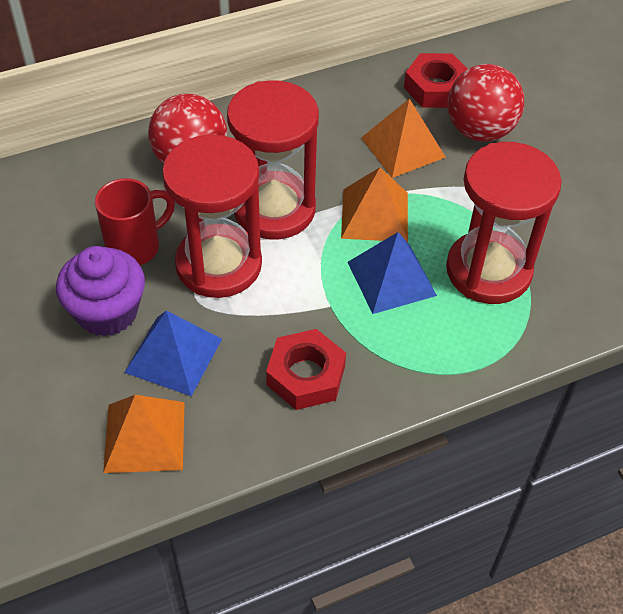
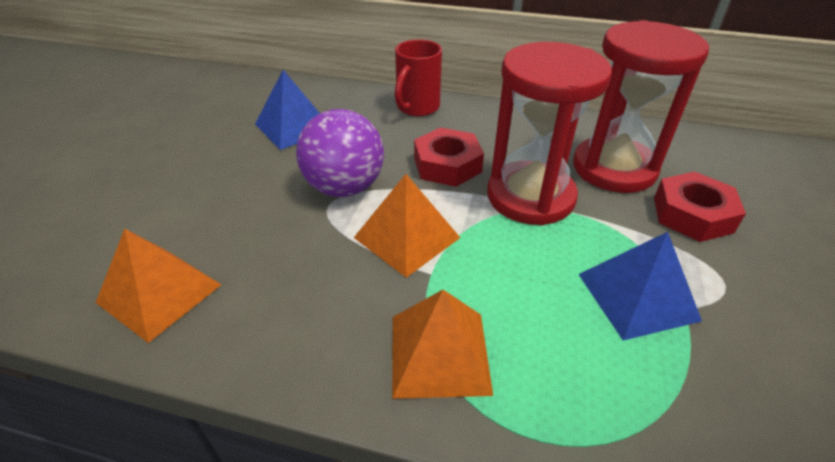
purple ball: 0 -> 1
purple cupcake: 1 -> 0
red ball: 2 -> 0
red hourglass: 3 -> 2

